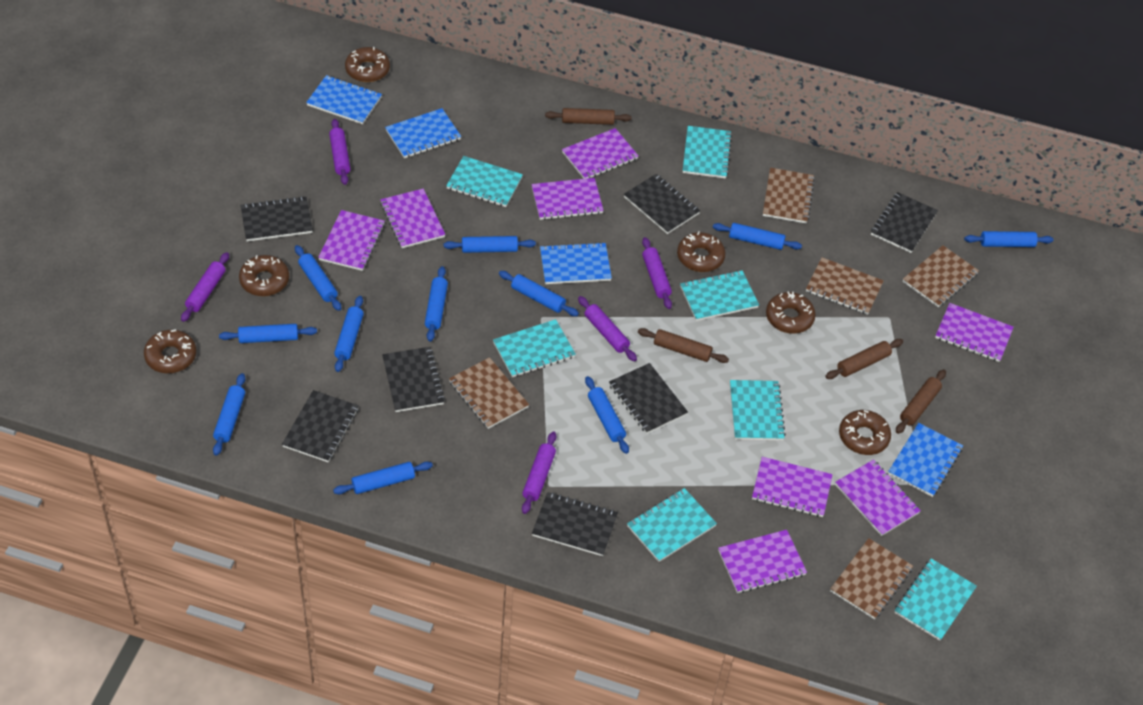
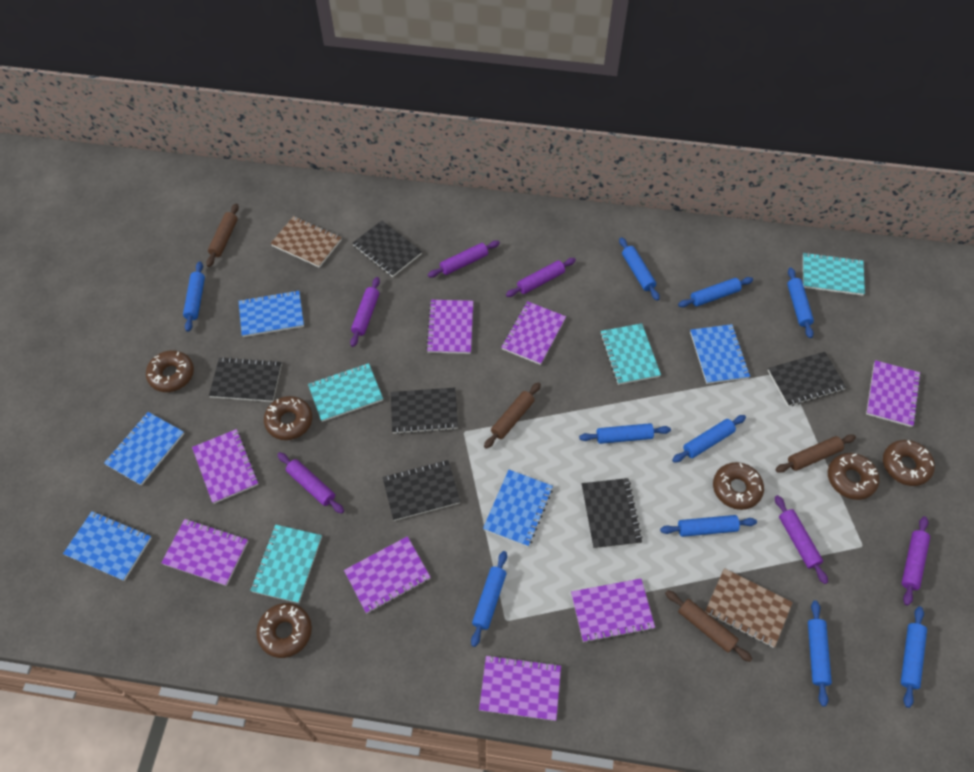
black notebook: 7 -> 6
blue notebook: 4 -> 5
blue rolling pin: 11 -> 10
brown notebook: 5 -> 2
purple rolling pin: 5 -> 6
turquoise notebook: 7 -> 4

